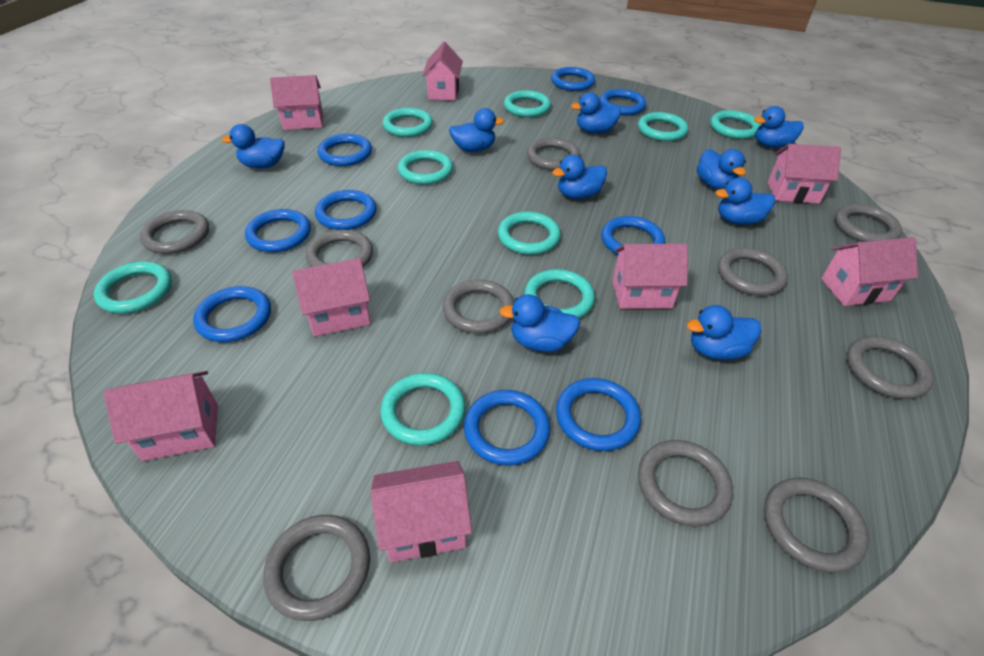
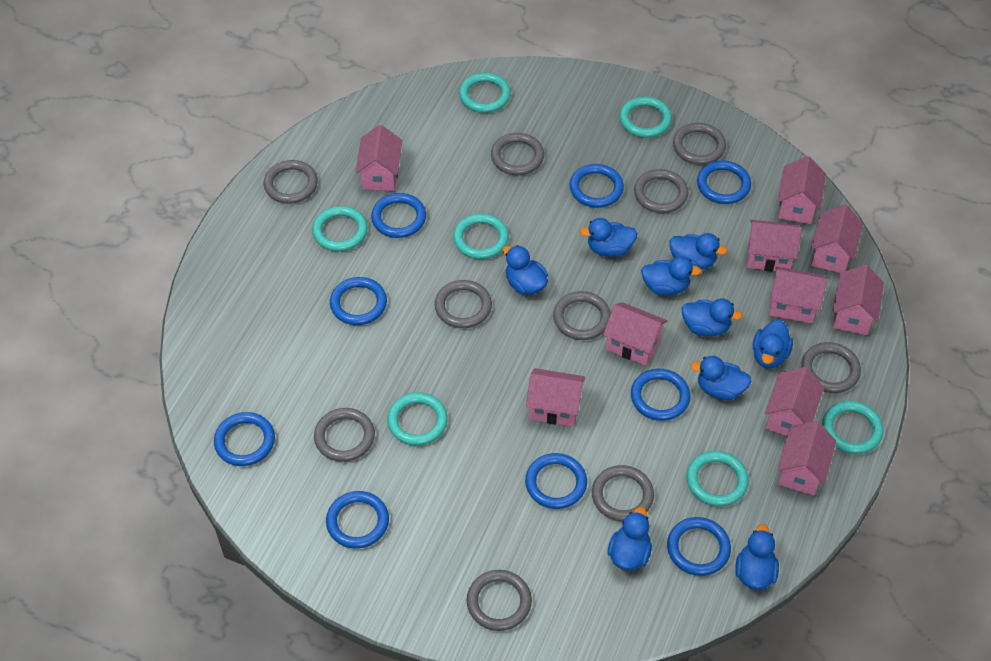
pink house: 8 -> 10
turquoise ring: 9 -> 7

